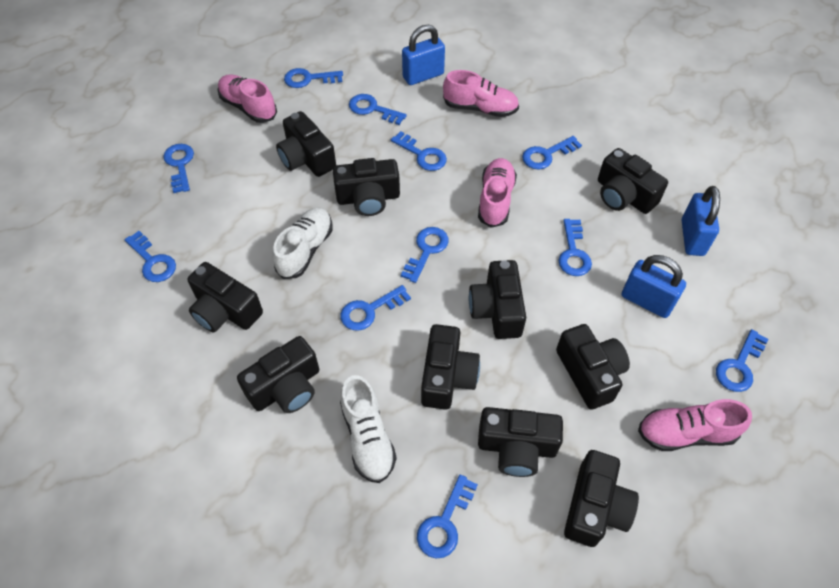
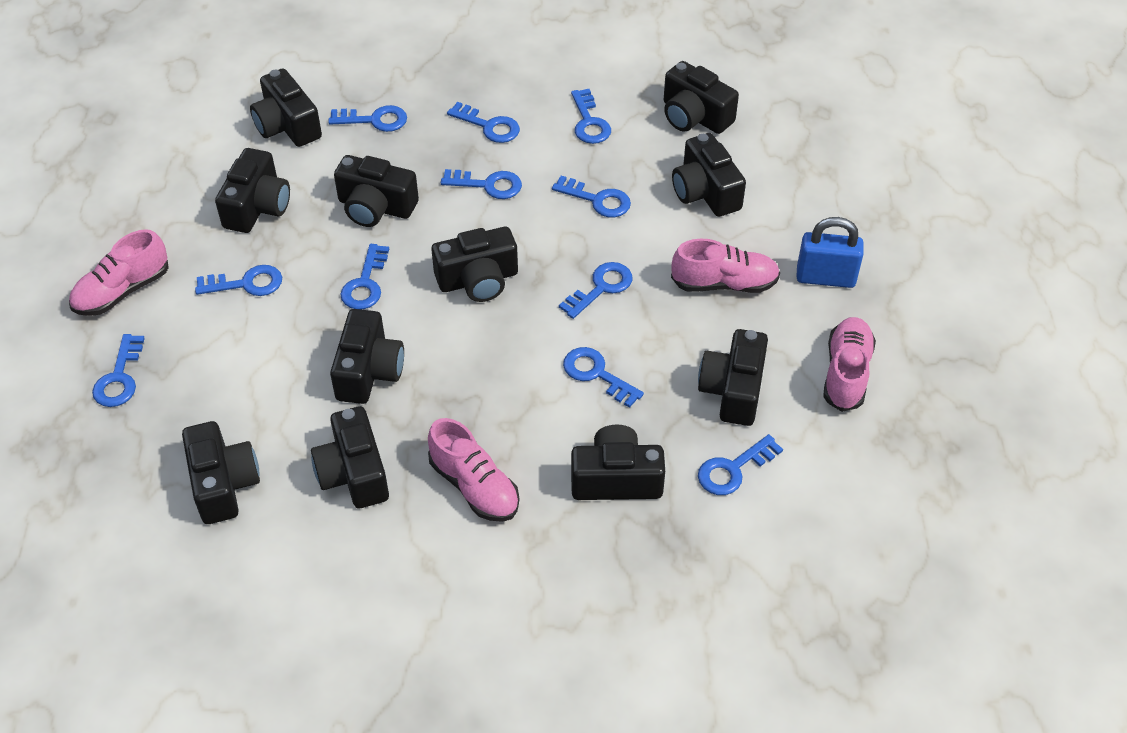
black camera: 10 -> 11
blue padlock: 3 -> 1
white shoe: 2 -> 0

